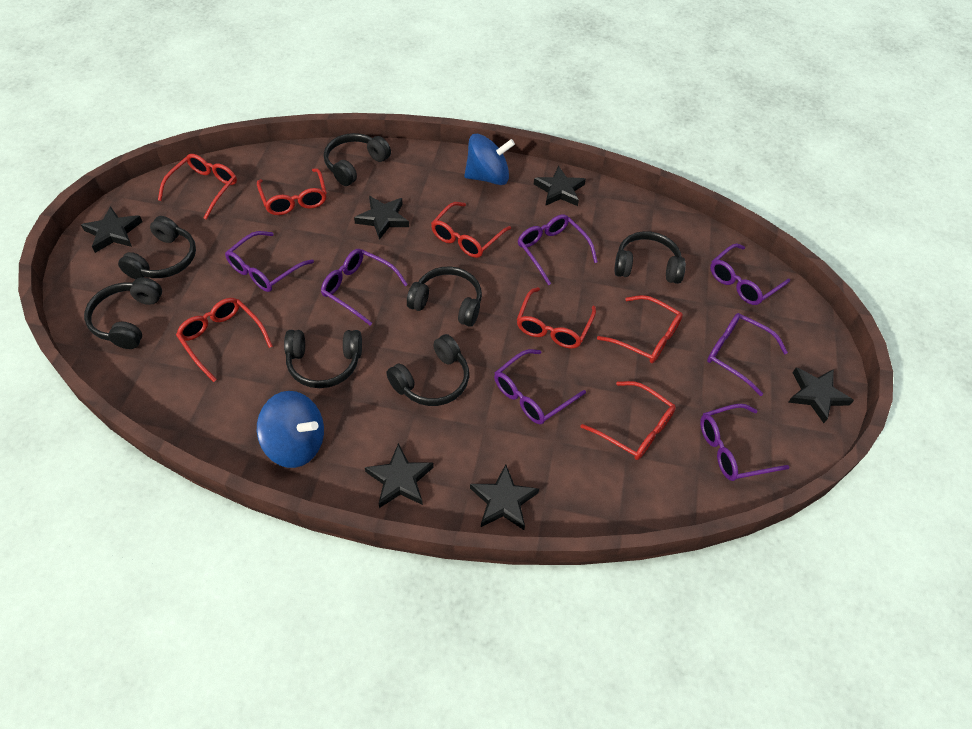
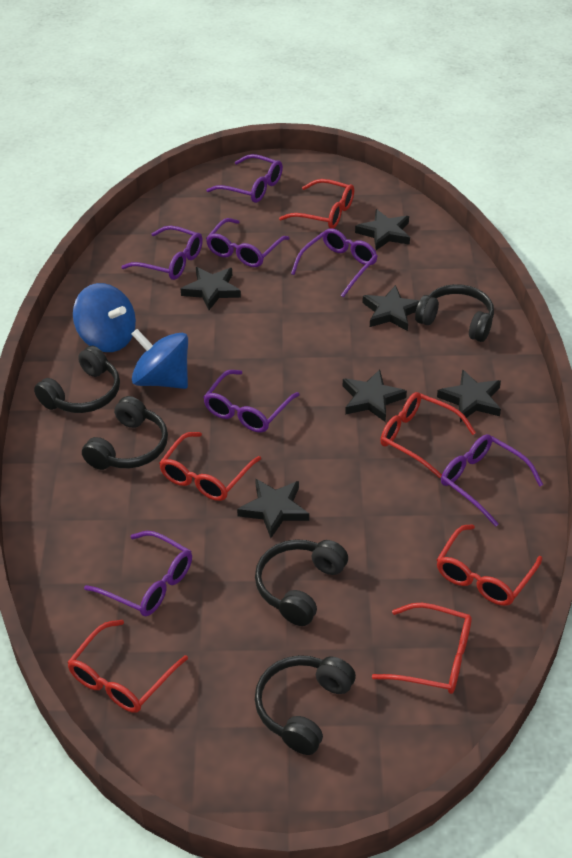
black headphones: 7 -> 5
red glasses: 7 -> 6

